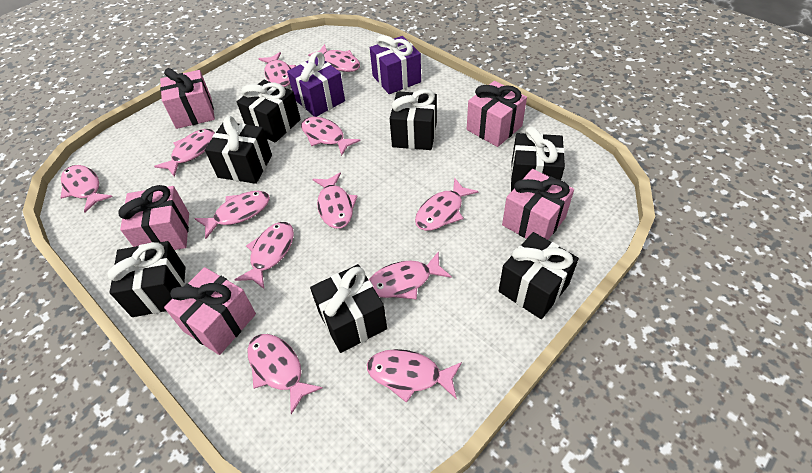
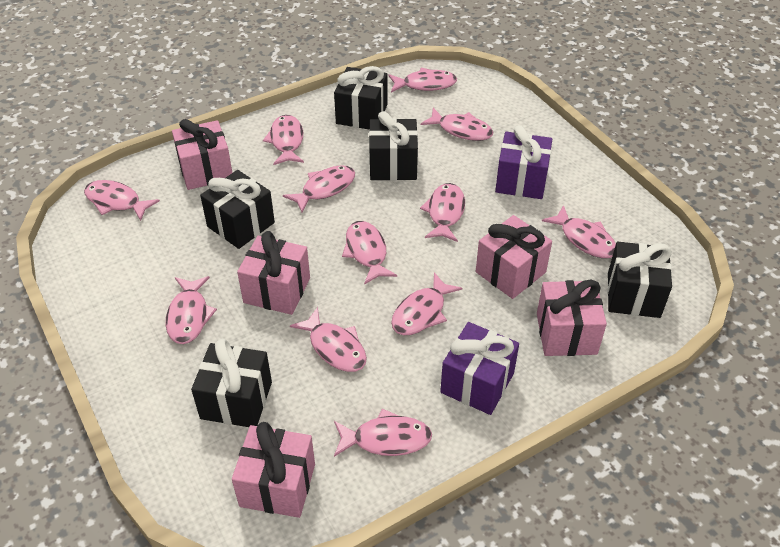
black gift: 7 -> 5

